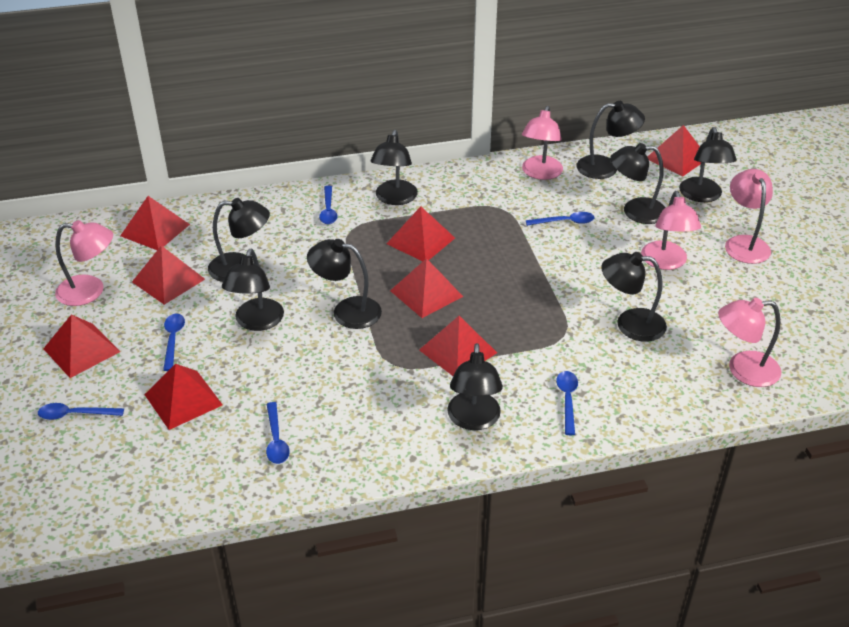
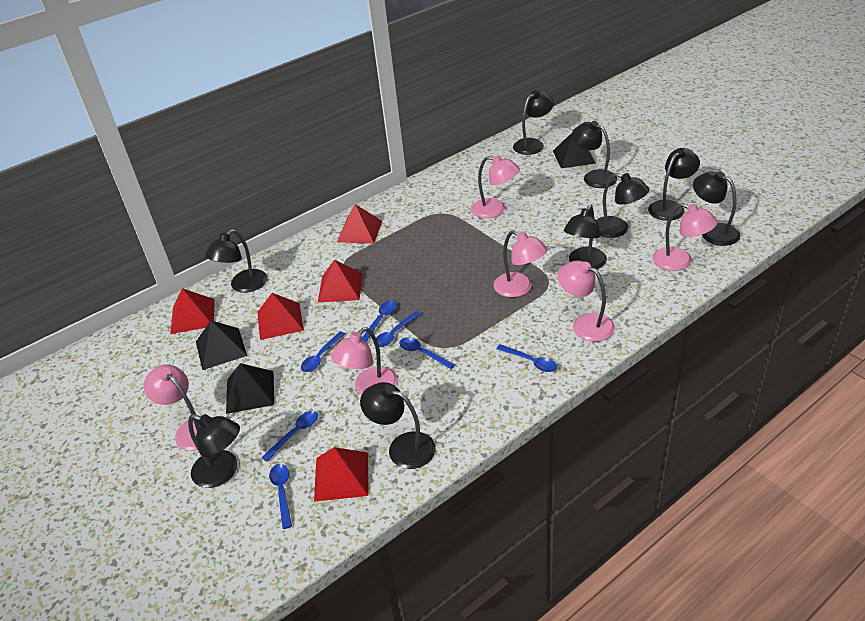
black pyramid: 0 -> 3
blue spoon: 6 -> 7
pink lamp: 5 -> 6
red pyramid: 8 -> 5

